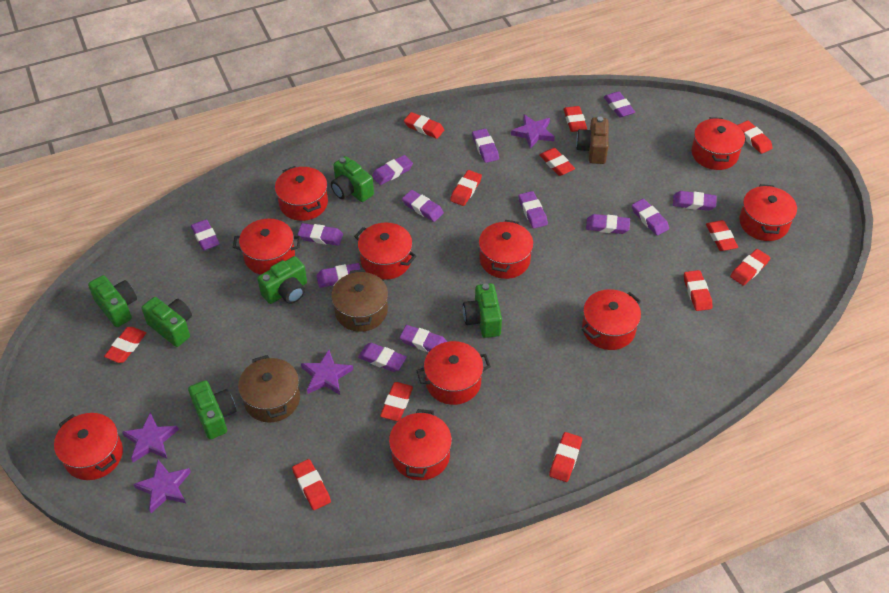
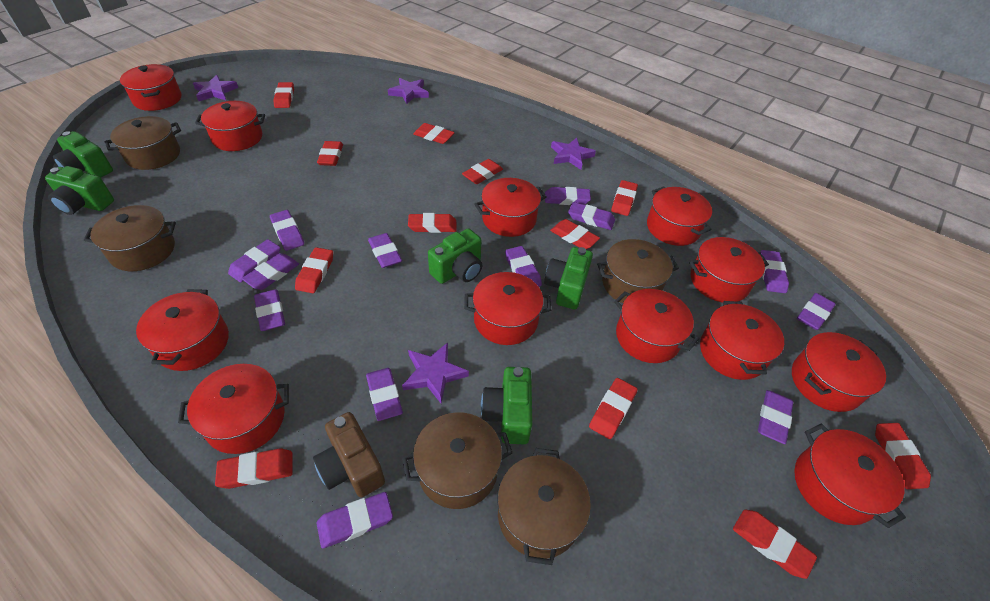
brown pot: 2 -> 5
green camera: 6 -> 5
red pot: 10 -> 12

